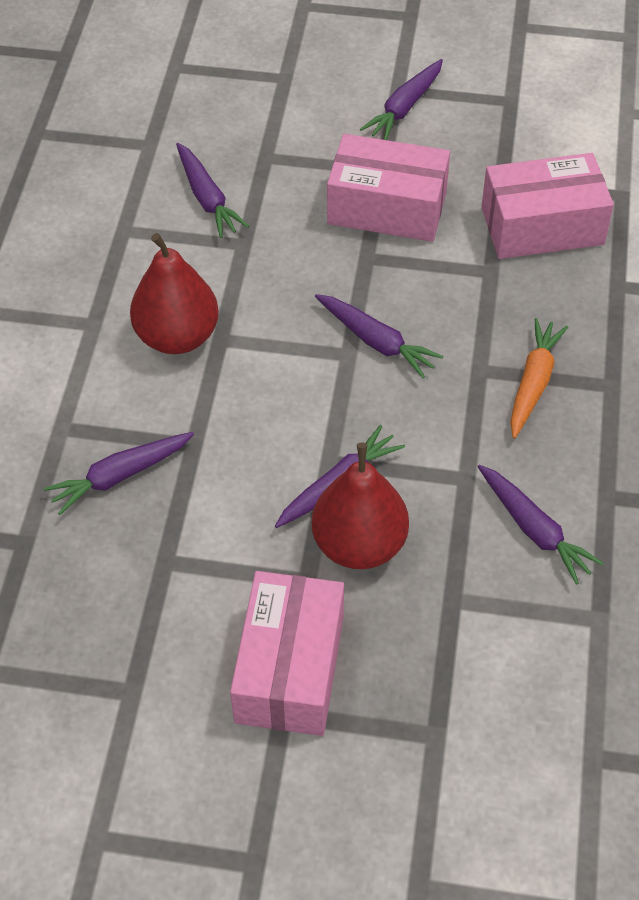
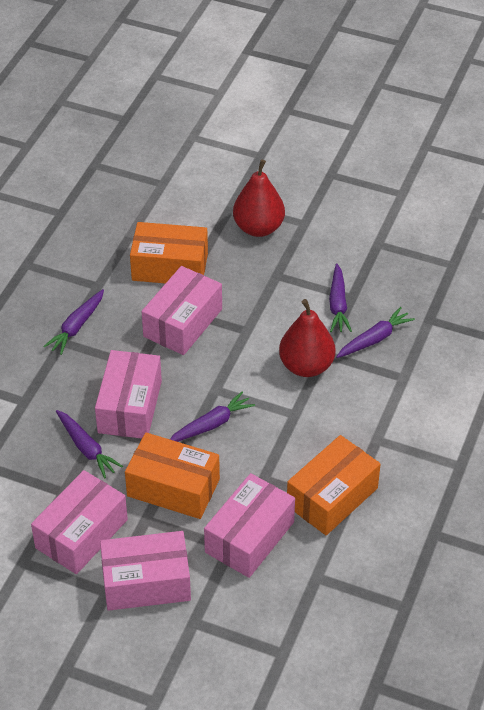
orange box: 0 -> 3
orange carrot: 1 -> 0
pink box: 3 -> 5
purple carrot: 6 -> 5

